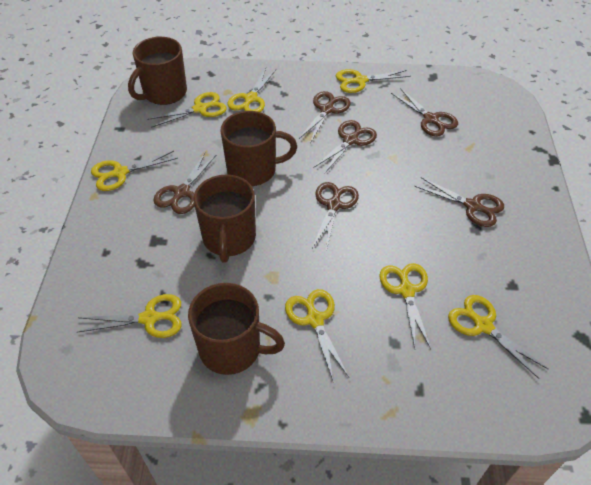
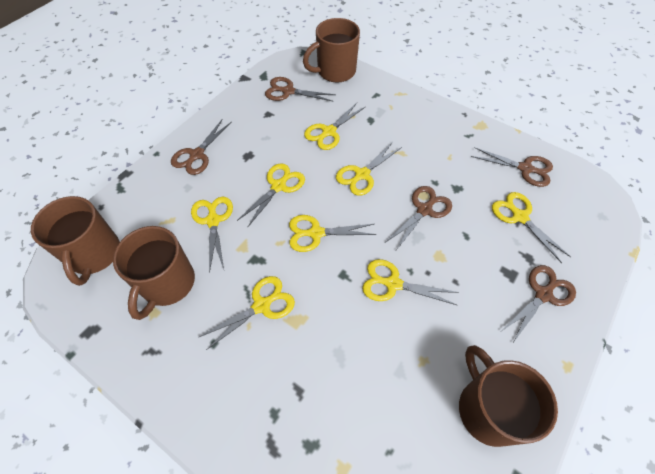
brown scissors: 6 -> 5

